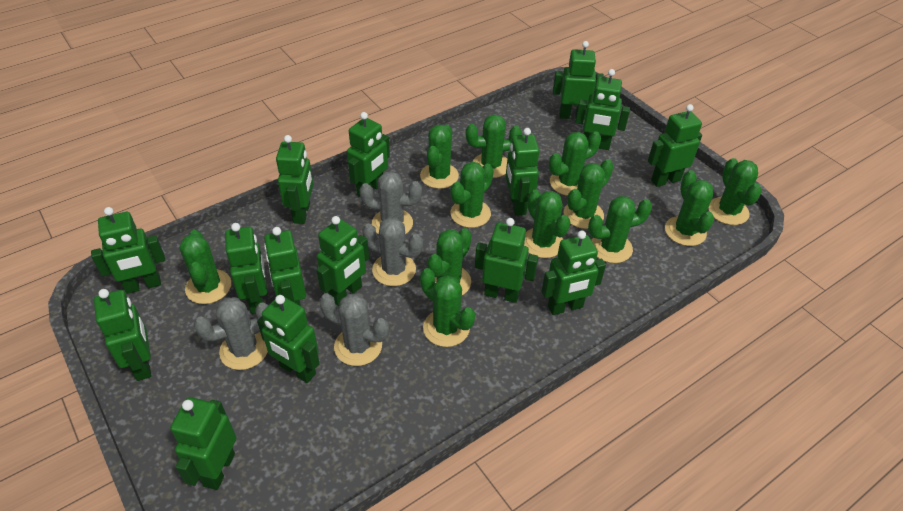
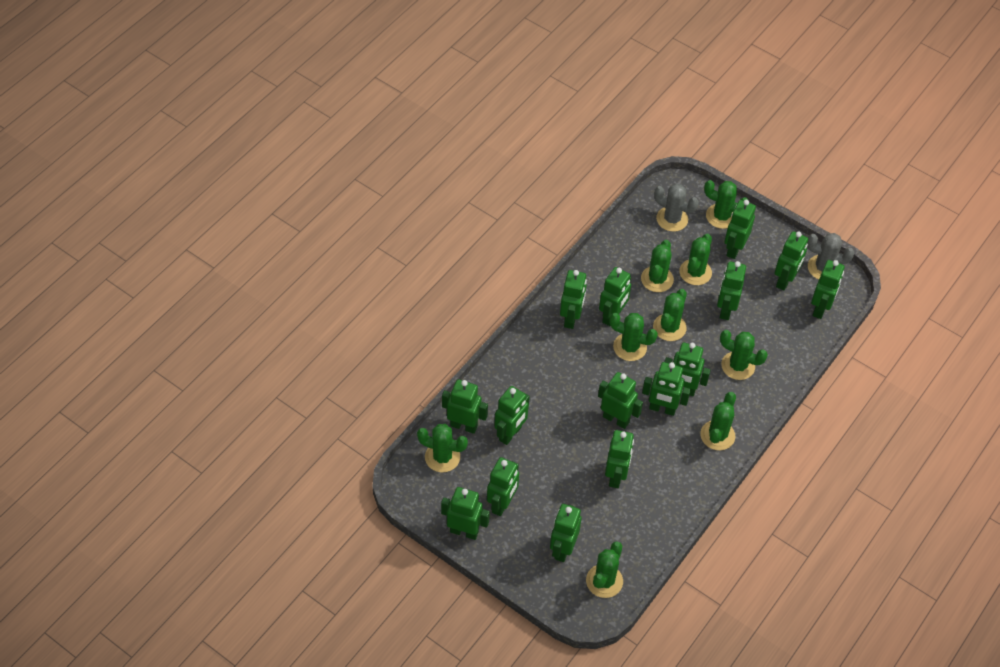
green cactus: 12 -> 9
grey cactus: 4 -> 2

